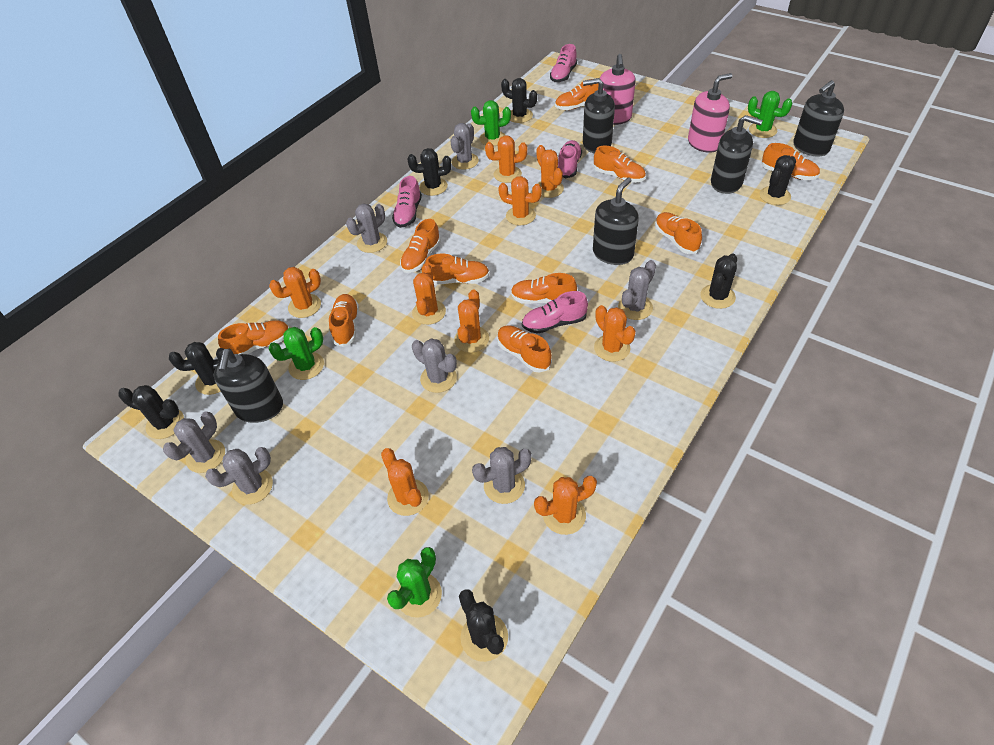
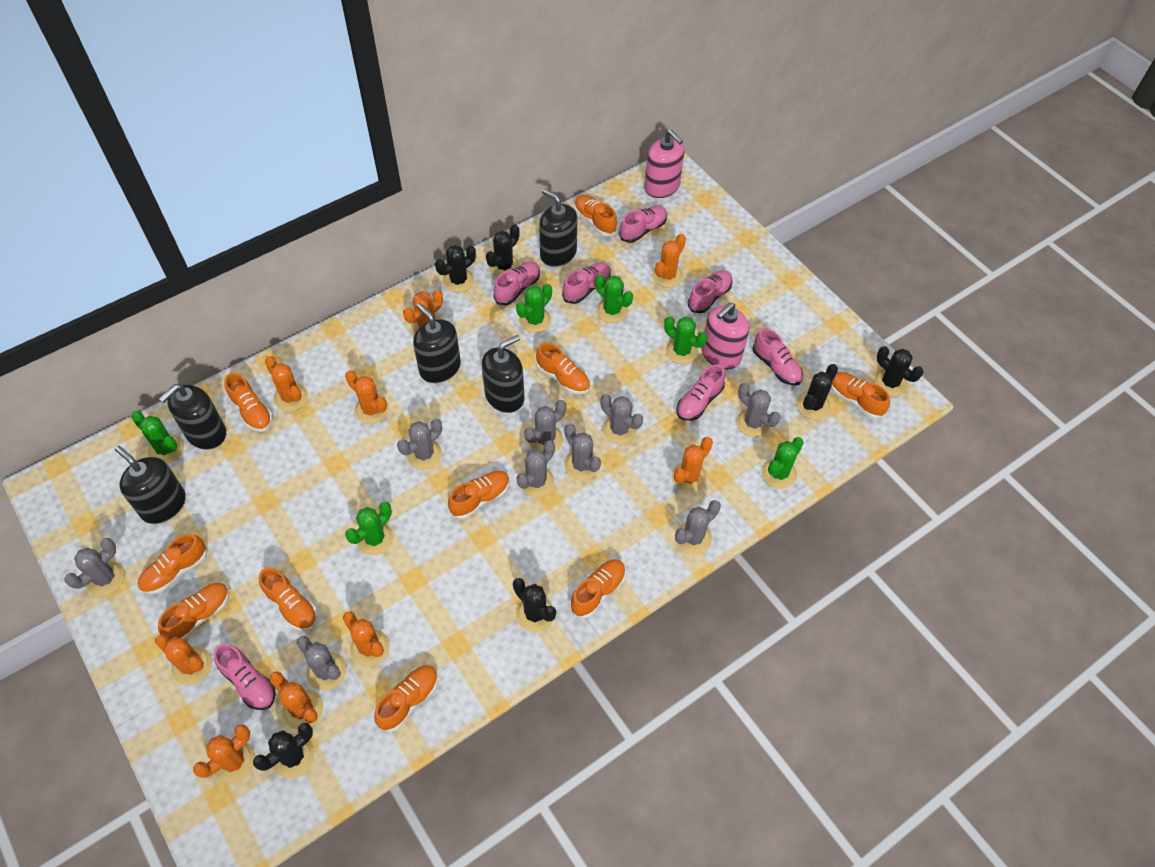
black cactus: 7 -> 6
green cactus: 4 -> 6
grey cactus: 7 -> 9
pink shoe: 4 -> 7

